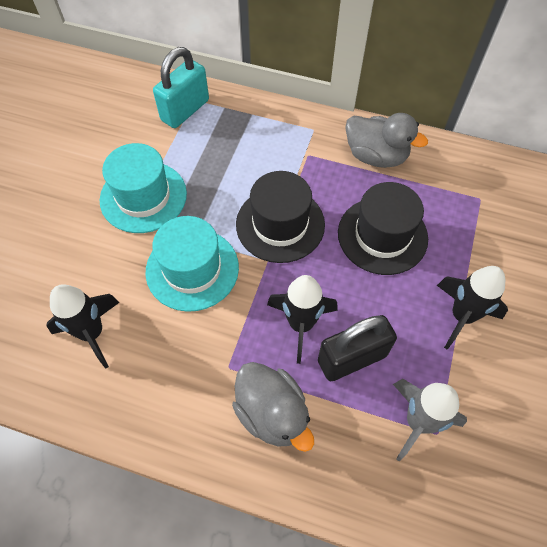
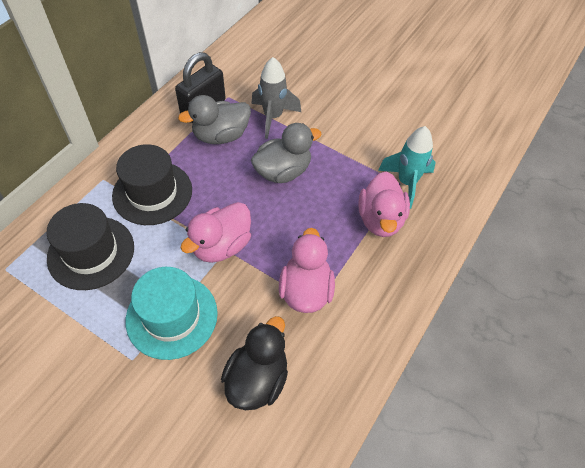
black duck: 0 -> 1
black rocket: 3 -> 0
pink duck: 0 -> 3
turquoise hat: 2 -> 1
turquoise padlock: 1 -> 0
turquoise rocket: 0 -> 1

